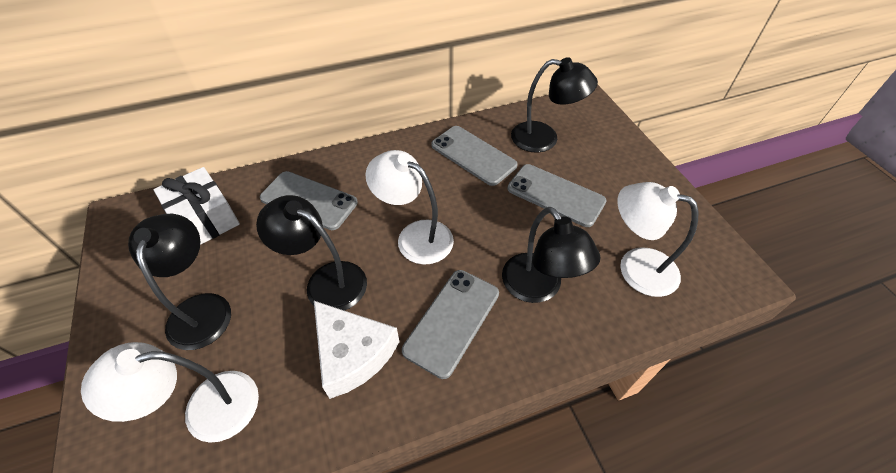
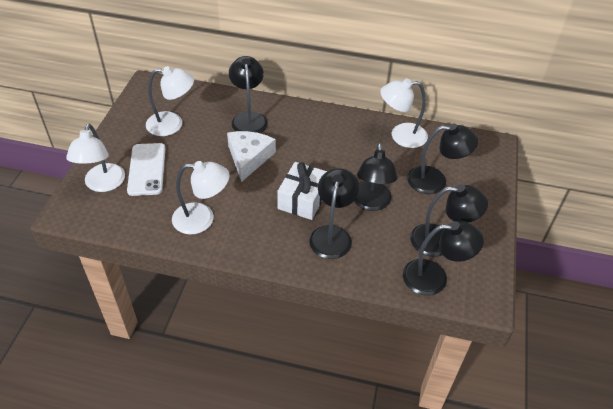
black lamp: 4 -> 6
grey phone: 4 -> 0
white lamp: 3 -> 4
white phone: 0 -> 1

